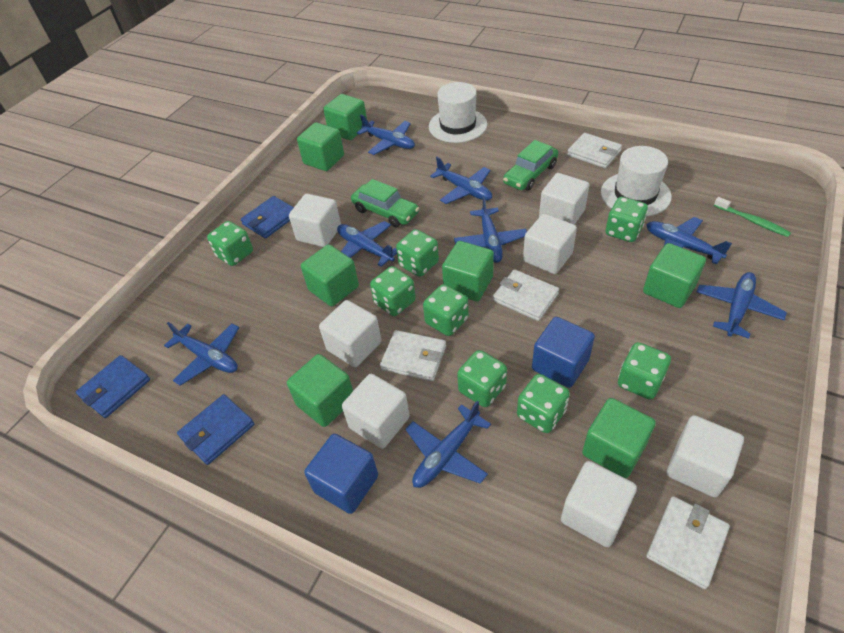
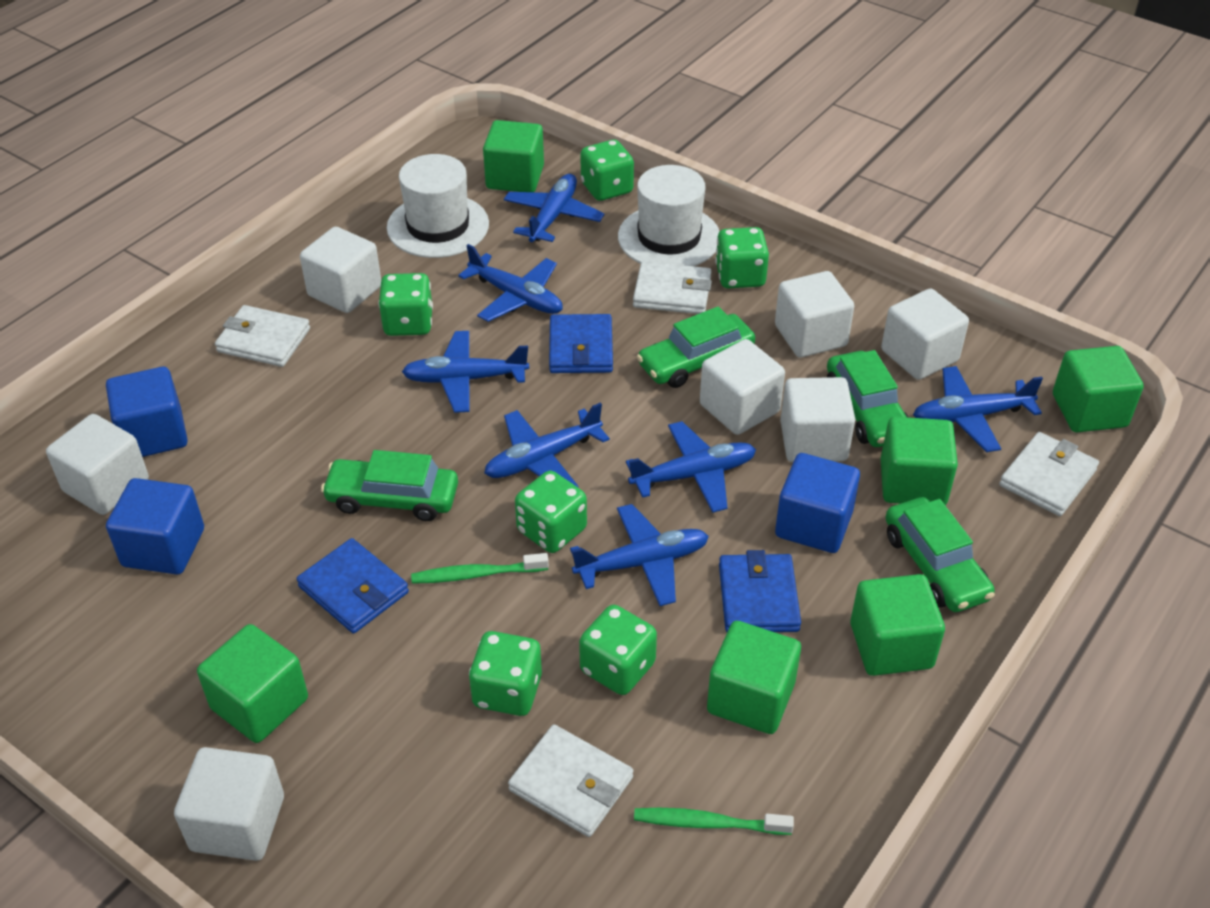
blue cube: 2 -> 3
blue plane: 8 -> 7
green car: 2 -> 4
green cube: 7 -> 6
green dice: 8 -> 6
green toothbrush: 1 -> 2

